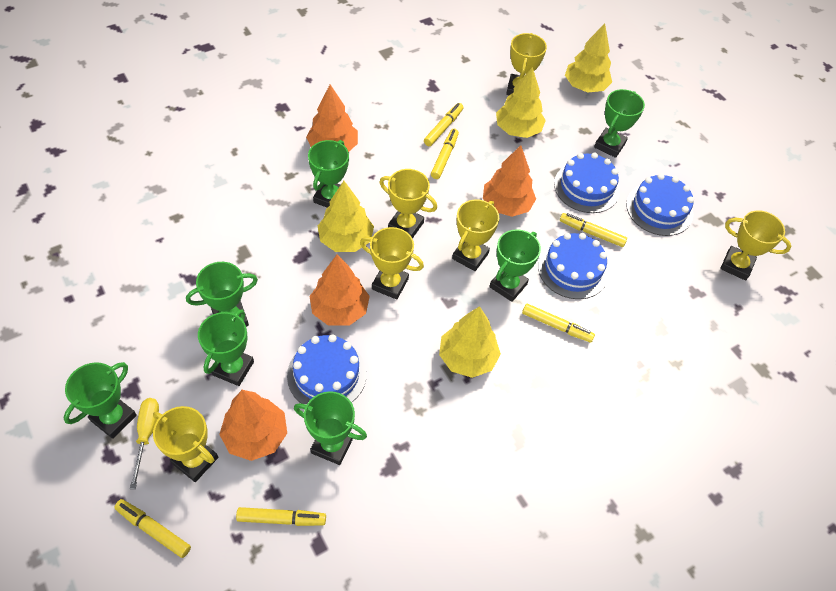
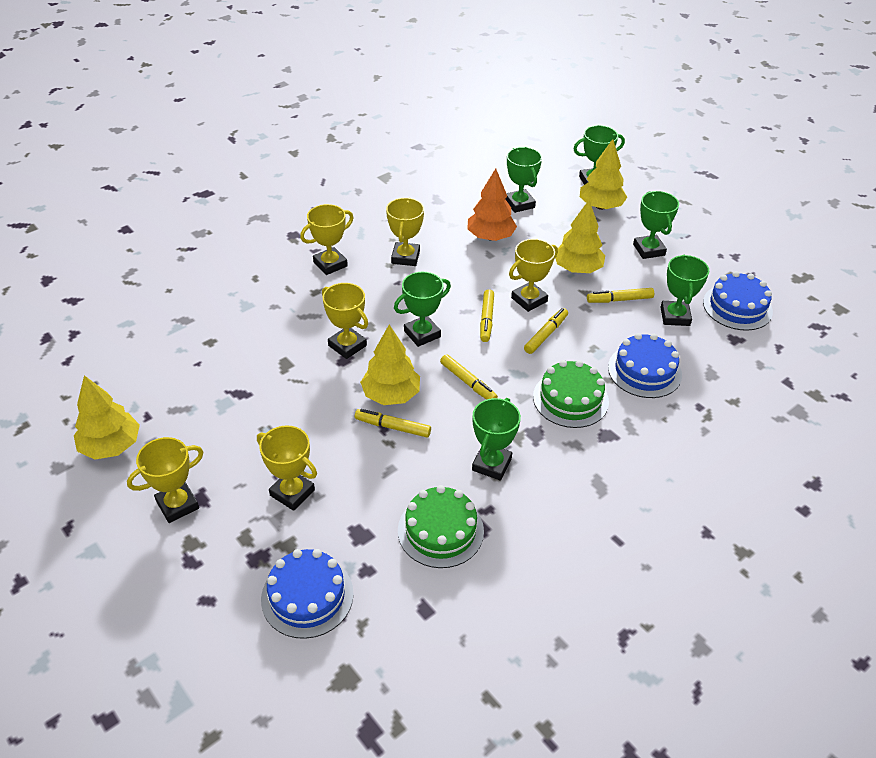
blue cake: 4 -> 3
green cake: 0 -> 2
green trophy: 7 -> 6
orange tree: 4 -> 1
yellow marker: 6 -> 5
yellow screwdriver: 1 -> 0

